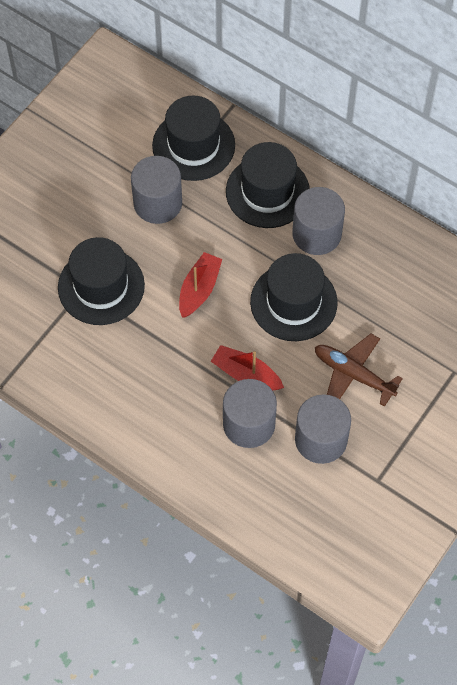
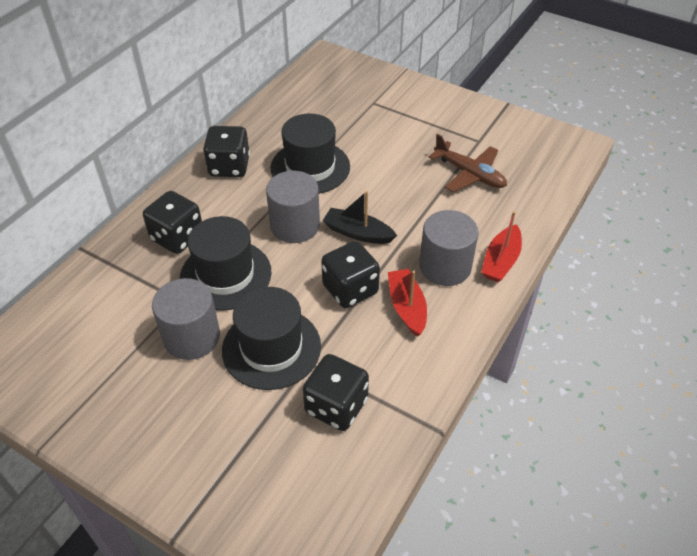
black boat: 0 -> 1
black dice: 0 -> 4
black hat: 4 -> 3
grey cylinder: 4 -> 3

